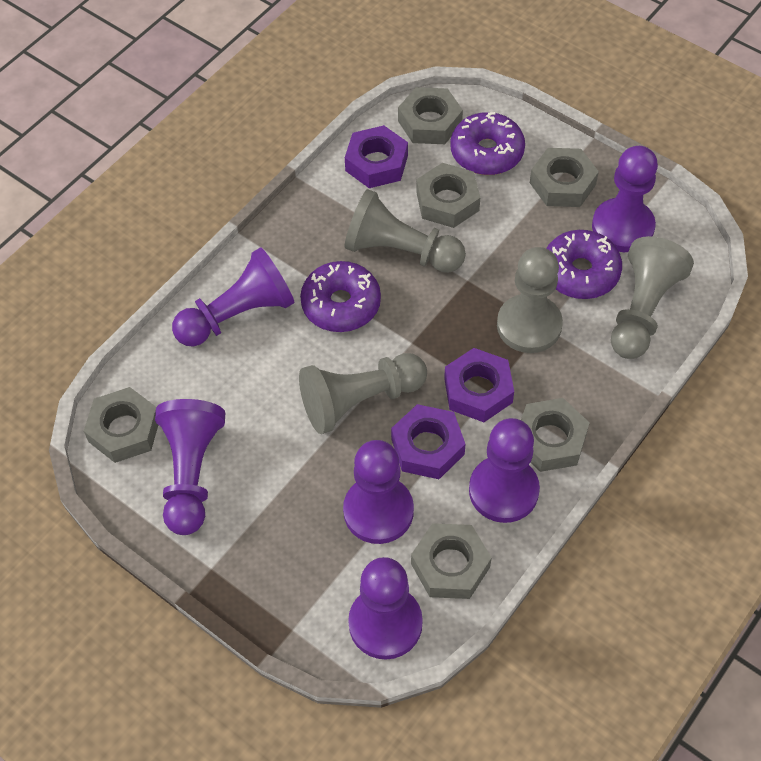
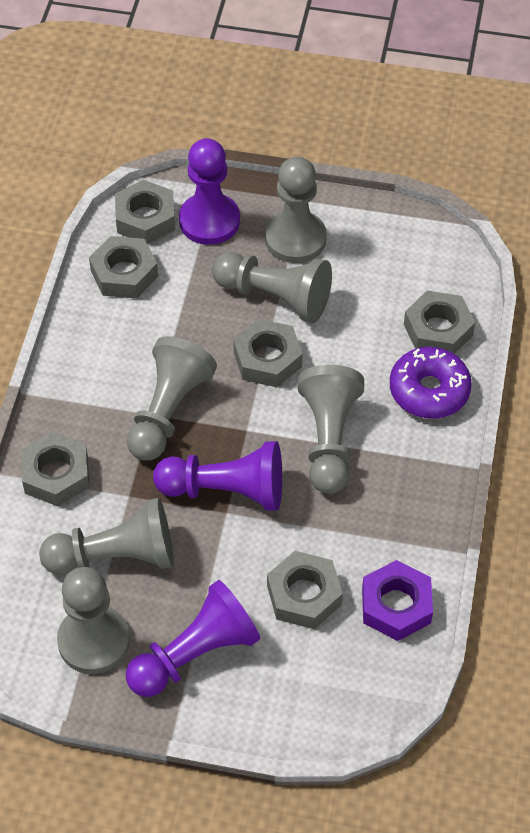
grey pawn: 4 -> 6
purple donut: 3 -> 1
purple nut: 3 -> 1
purple pawn: 6 -> 3

